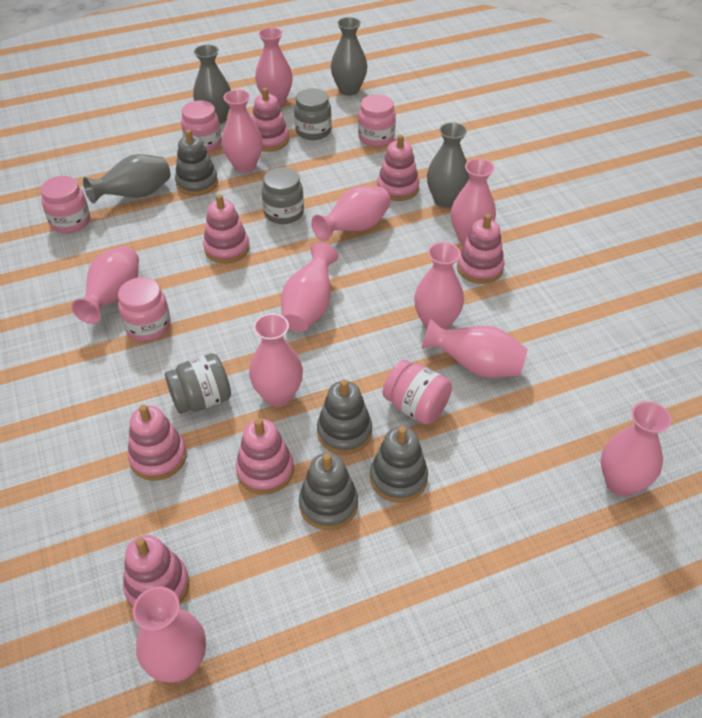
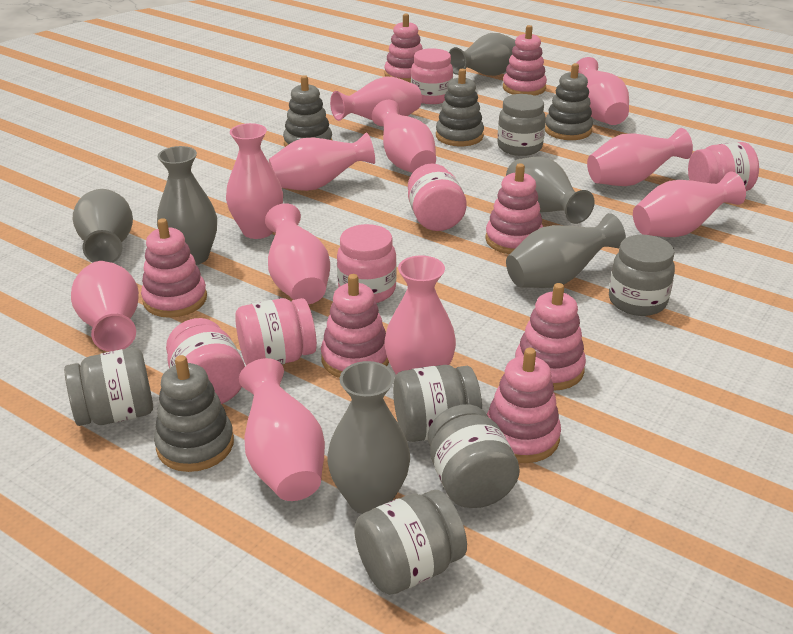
grey jar: 3 -> 6
grey vase: 4 -> 6
pink jar: 5 -> 6

